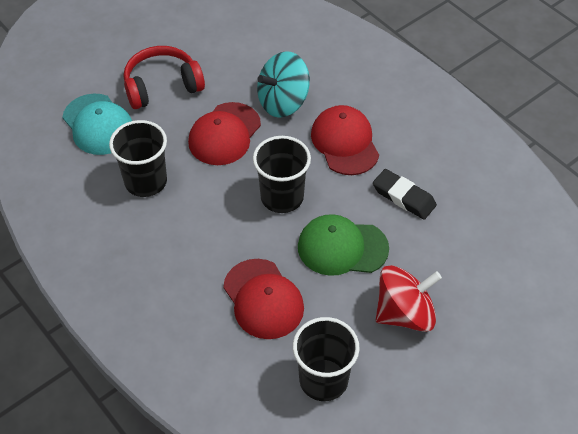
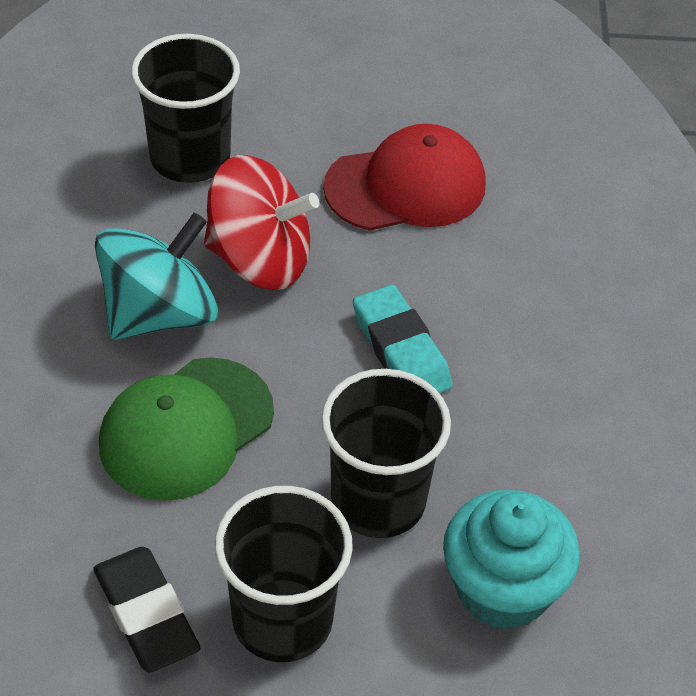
red cap: 3 -> 1
red headphones: 1 -> 0
turquoise cap: 1 -> 0
turquoise cupcake: 0 -> 1
turquoise eraser: 0 -> 1

